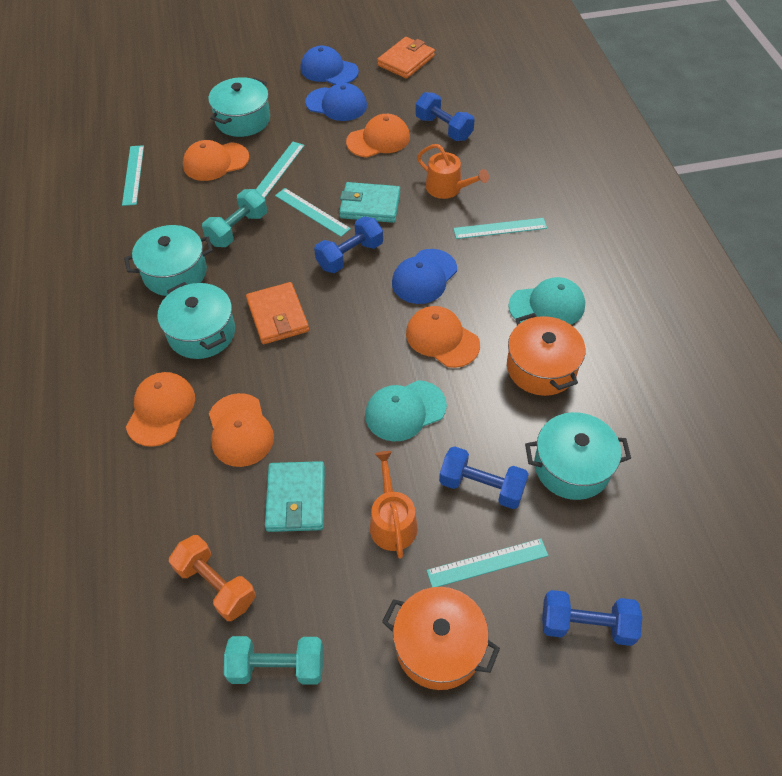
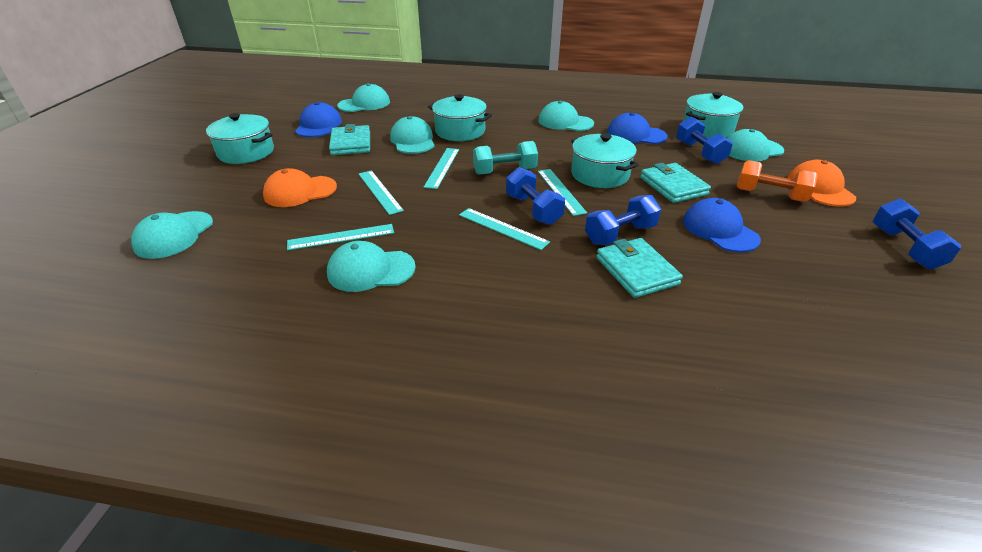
orange cap: 5 -> 2
orange pot: 2 -> 0
orange wallet: 2 -> 0
orange watering can: 2 -> 0
turquoise cap: 2 -> 6
turquoise dumbbell: 2 -> 1
turquoise wallet: 2 -> 3

